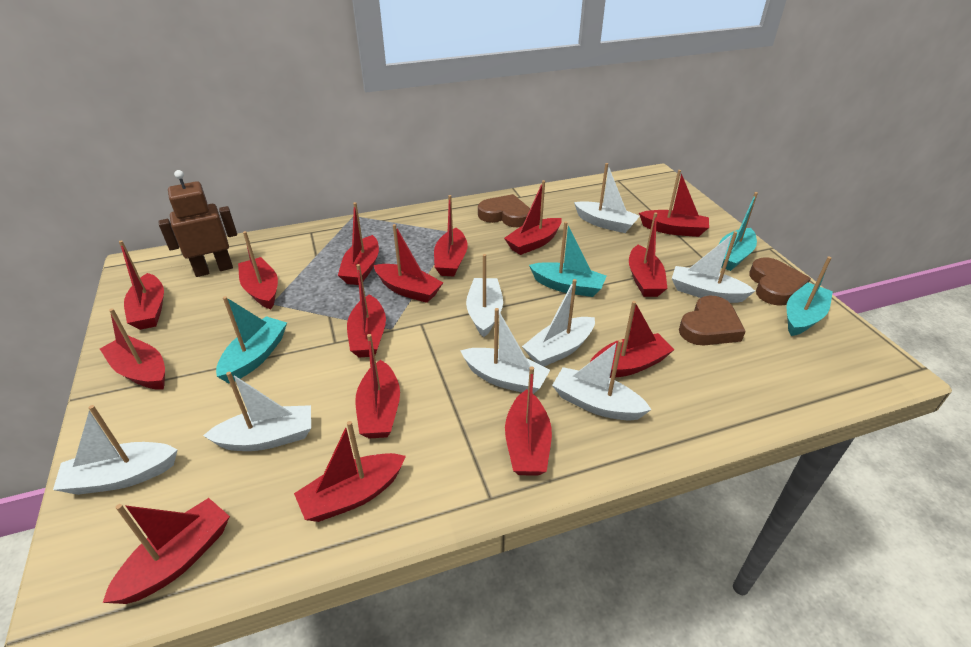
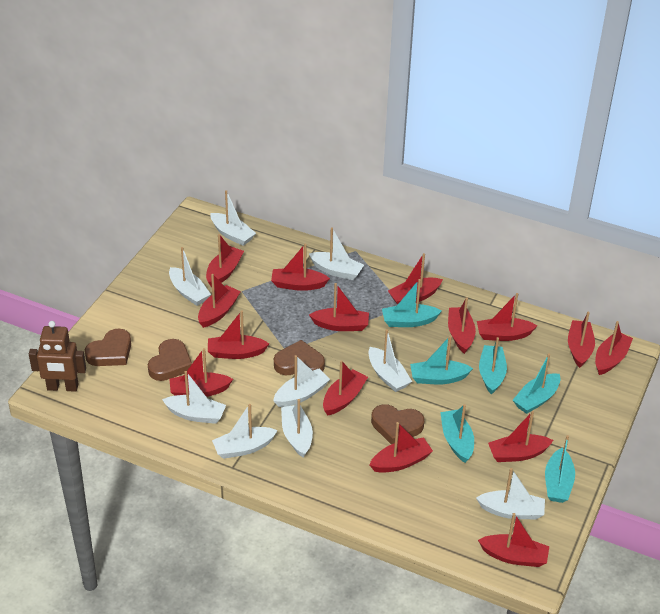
brown heart: 3 -> 4
turquoise boat: 4 -> 6
white boat: 8 -> 9

